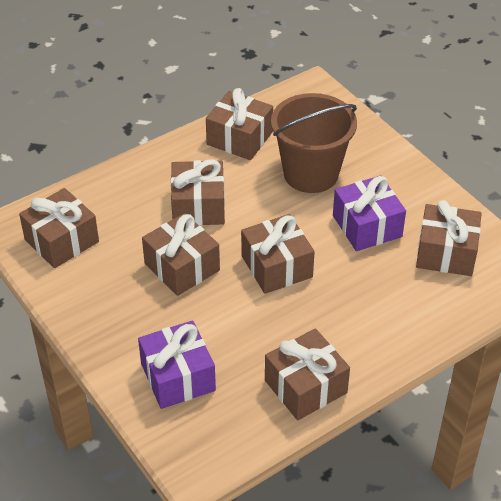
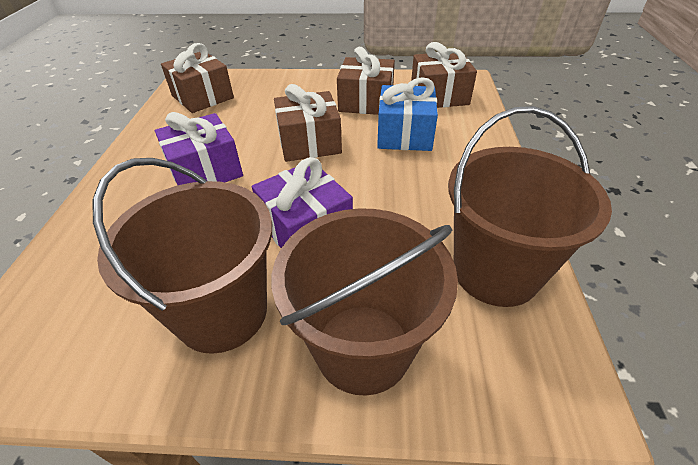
blue gift: 0 -> 1
brown bucket: 1 -> 3
brown gift: 7 -> 4

